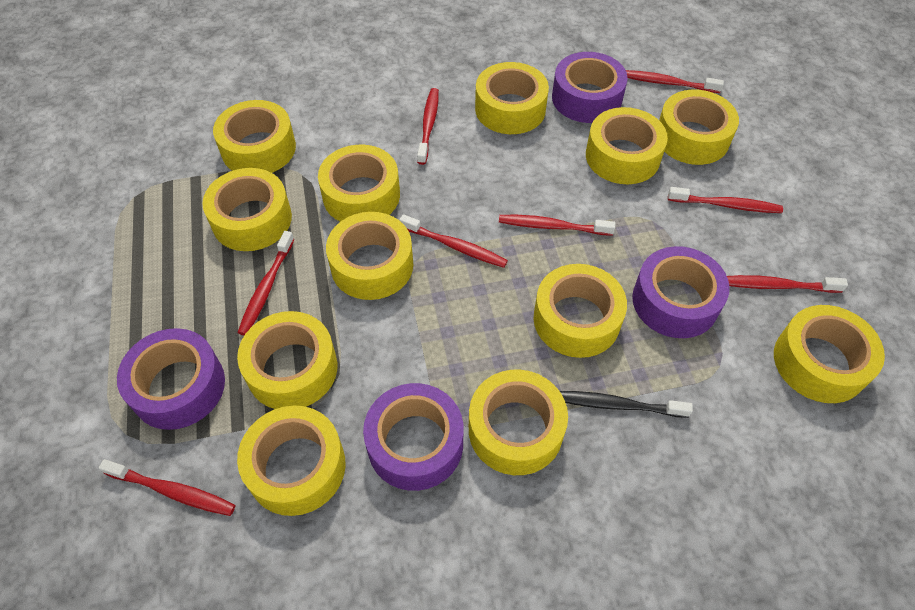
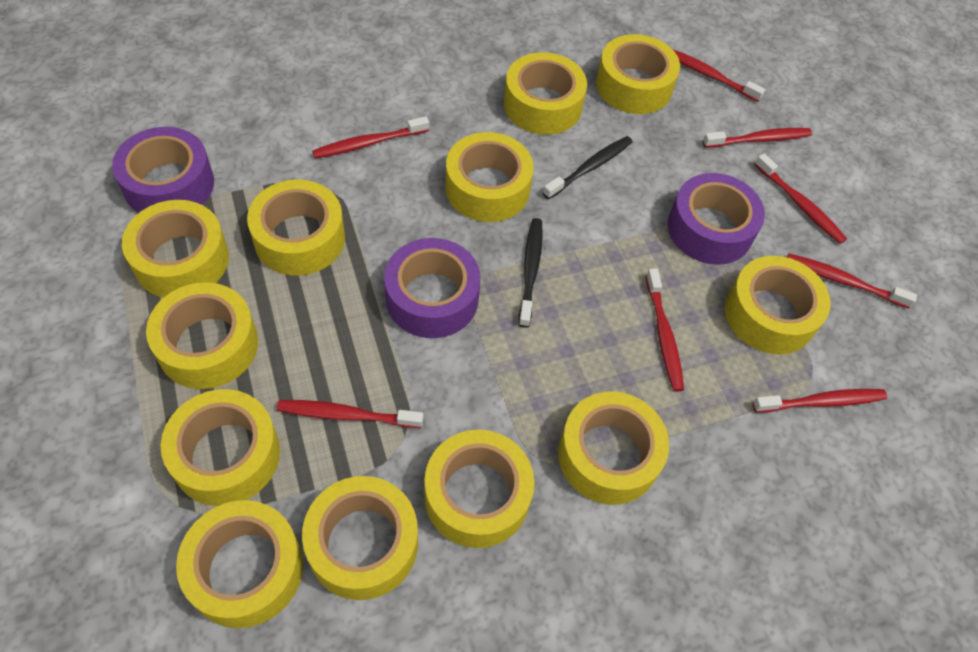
black toothbrush: 1 -> 2
purple tape: 4 -> 3

